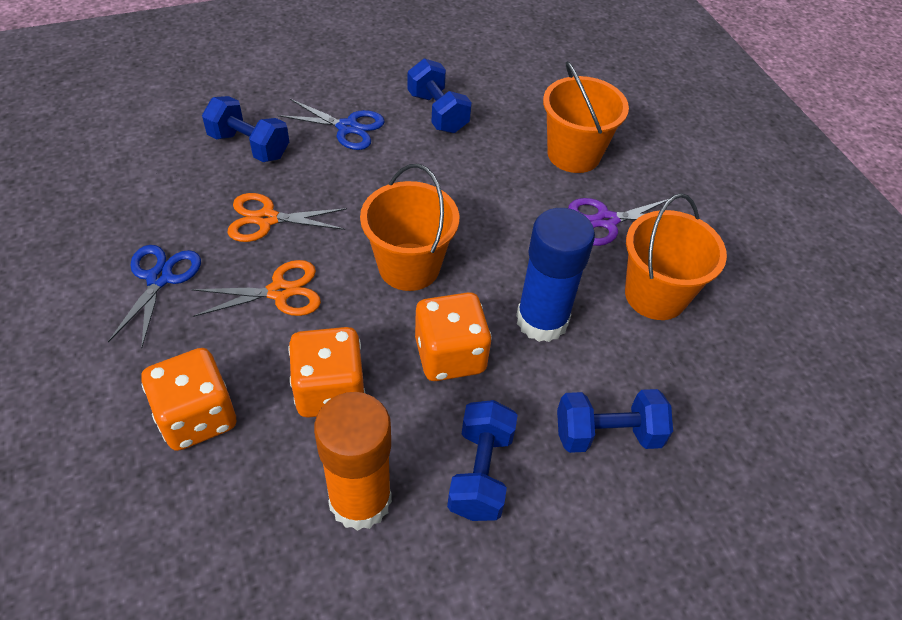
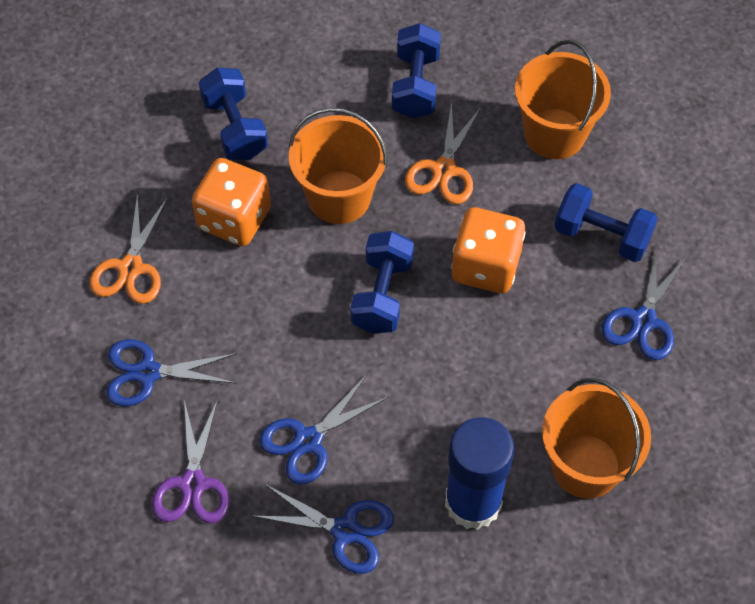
blue scissors: 2 -> 4
orange dice: 3 -> 2
orange glue stick: 1 -> 0

